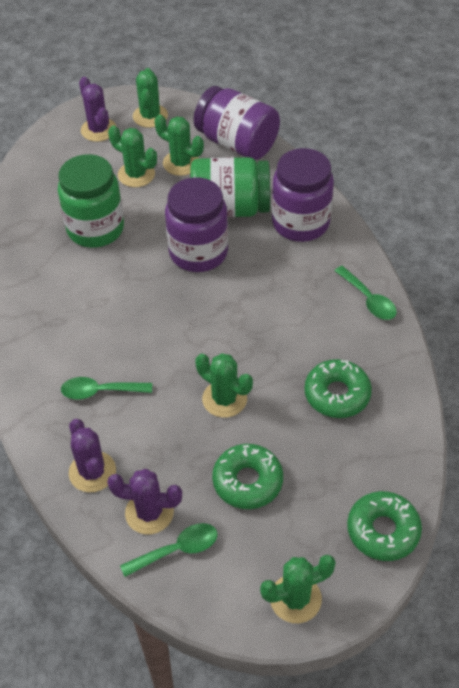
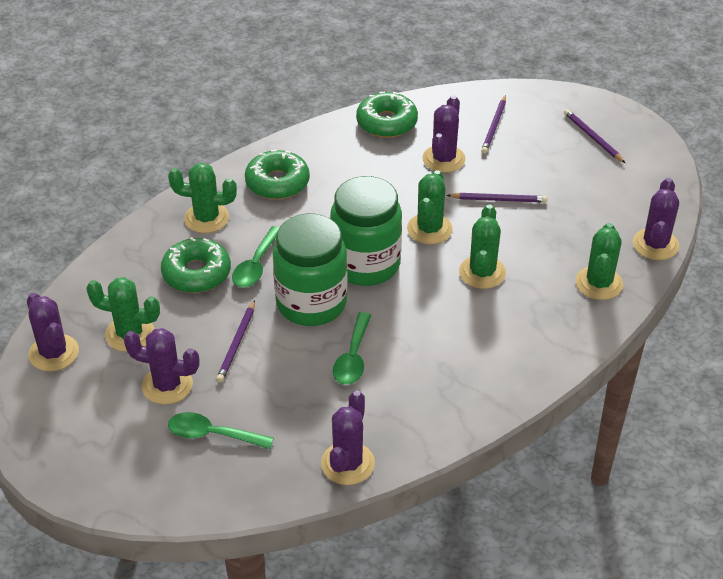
purple cactus: 3 -> 5
purple jar: 3 -> 0
purple pencil: 0 -> 4

